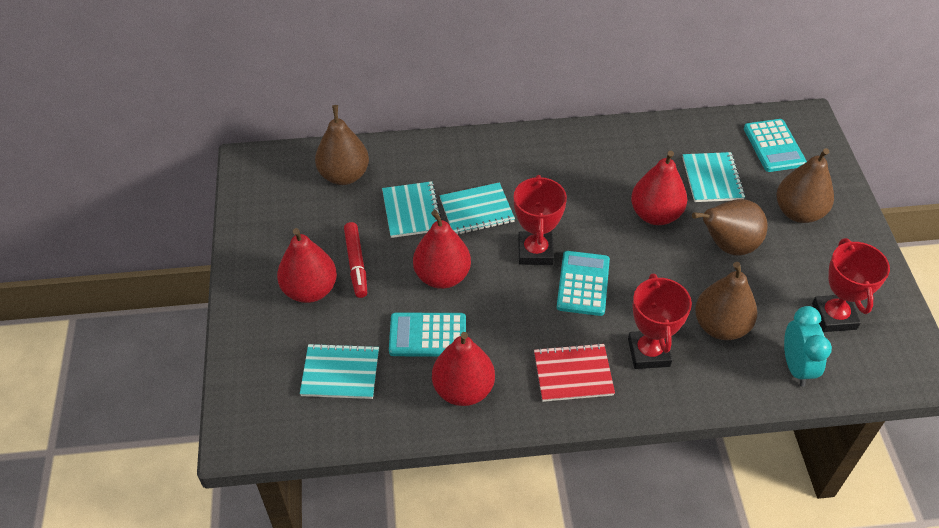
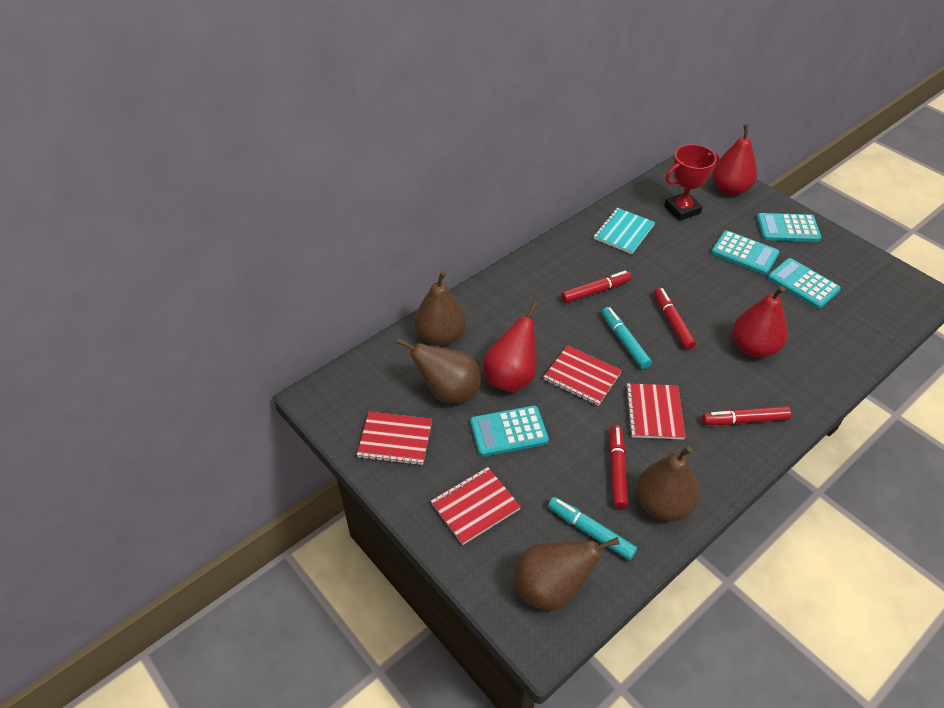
red marker: 1 -> 4
red notebook: 1 -> 4
red pear: 4 -> 3
red trophy: 3 -> 1
turquoise calculator: 3 -> 4
turquoise clock: 1 -> 0
turquoise marker: 0 -> 2
turquoise notebook: 4 -> 1

